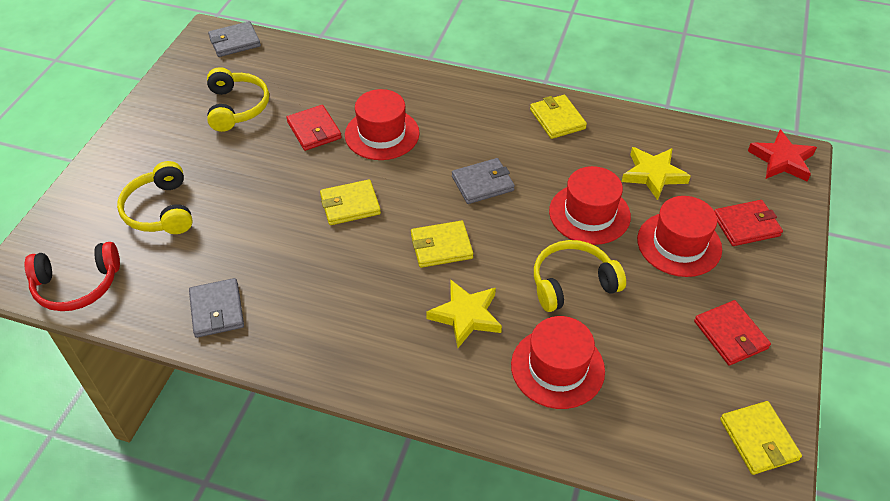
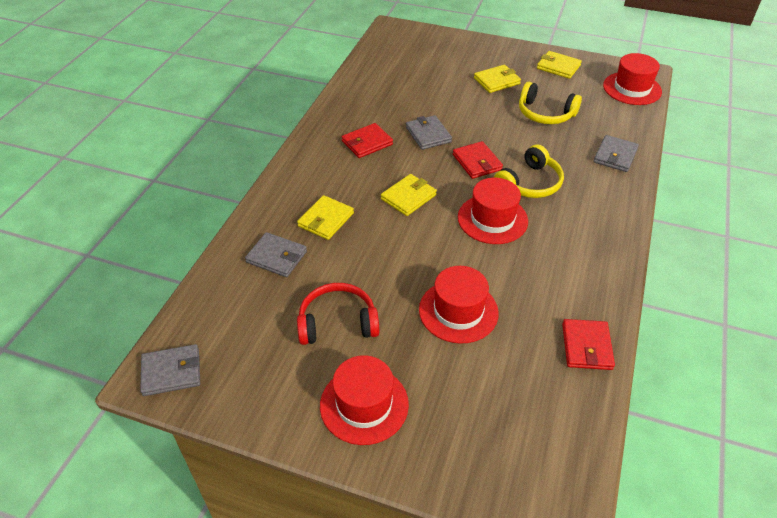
grey wallet: 3 -> 4
red star: 1 -> 0
yellow headphones: 3 -> 2
yellow star: 2 -> 0

